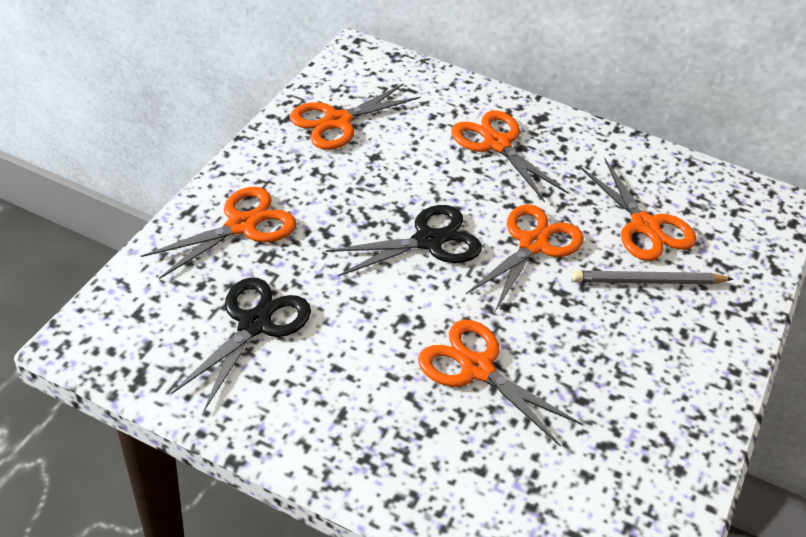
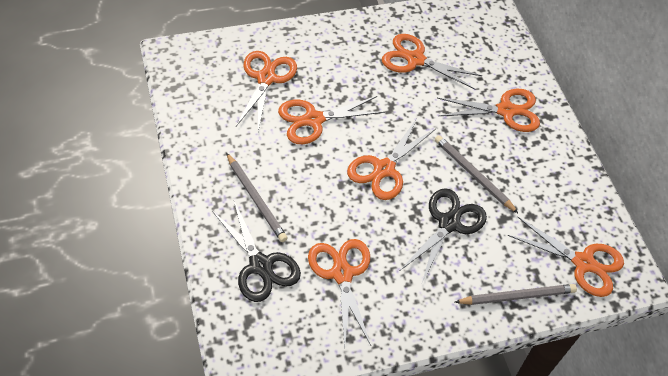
grey pencil: 1 -> 3
orange scissors: 6 -> 7

